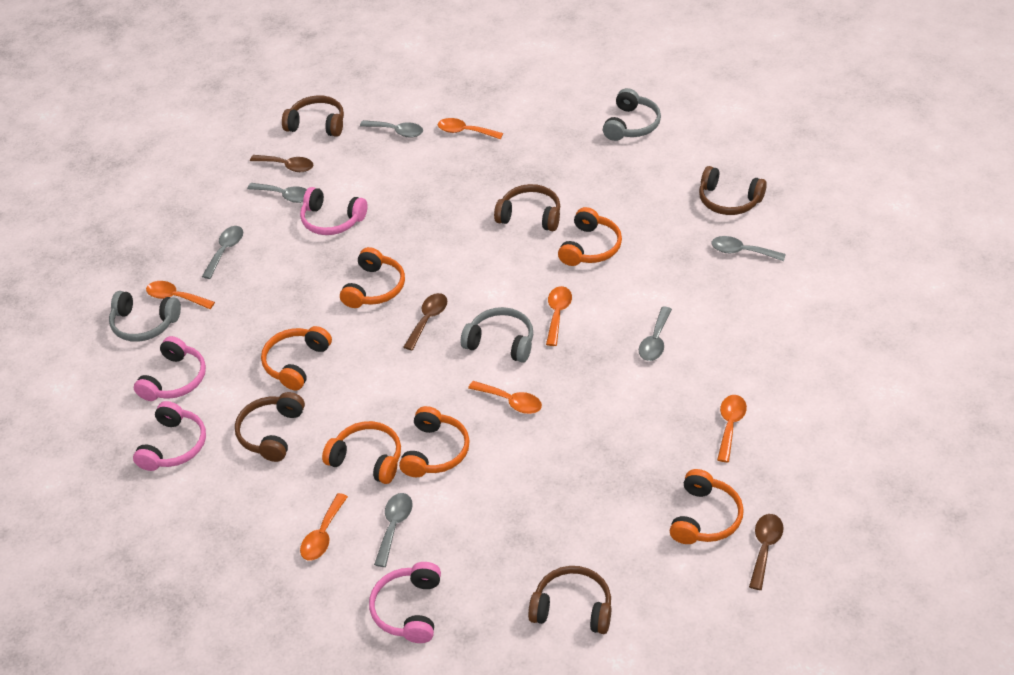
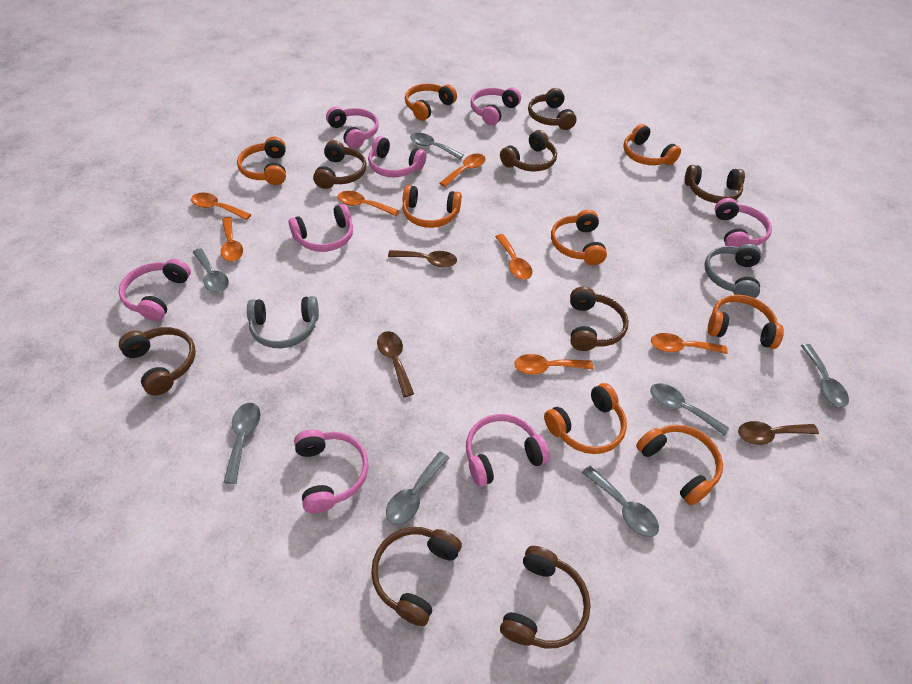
brown headphones: 5 -> 8
grey headphones: 3 -> 2
grey spoon: 6 -> 7
orange headphones: 6 -> 8
orange spoon: 6 -> 7
pink headphones: 4 -> 8

